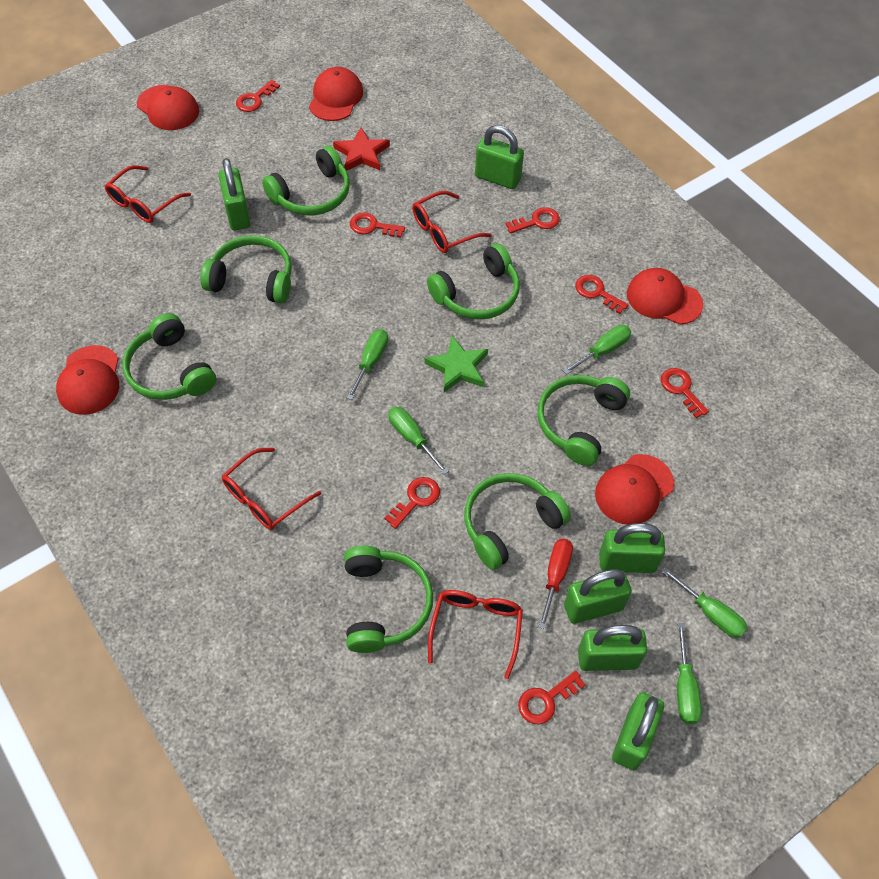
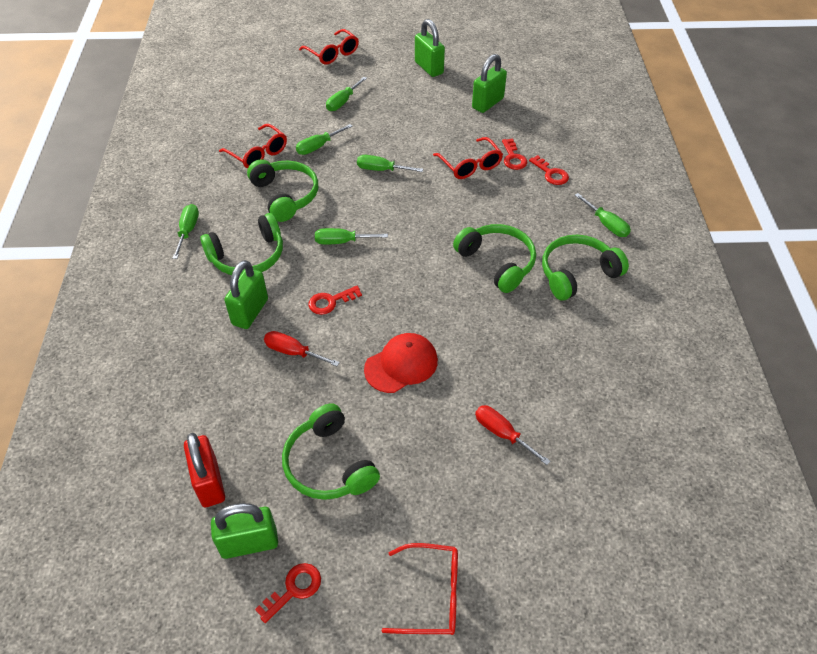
green headphones: 7 -> 5
green padlock: 6 -> 4
green screwdriver: 5 -> 6
green star: 1 -> 0
red cap: 5 -> 1
red key: 7 -> 4
red padlock: 0 -> 1
red screwdriver: 1 -> 2
red star: 1 -> 0

